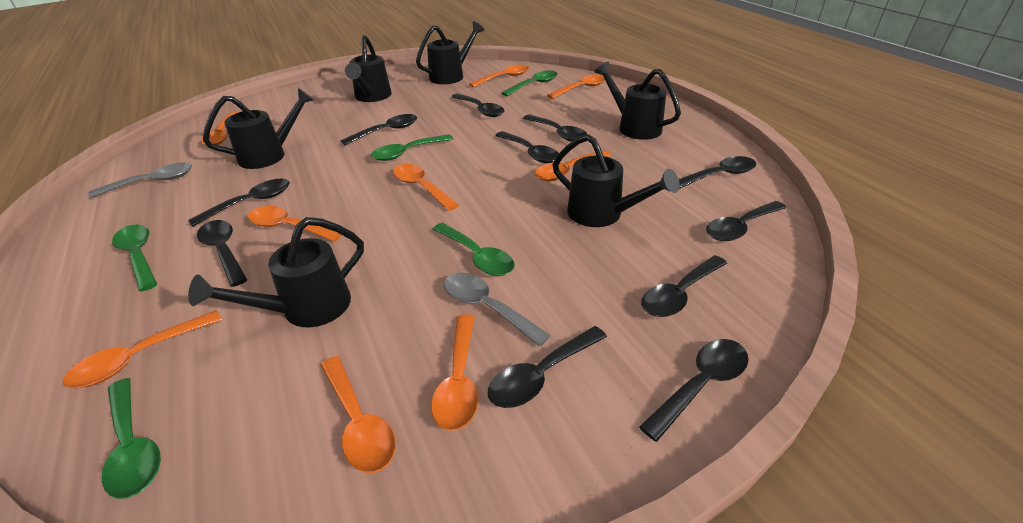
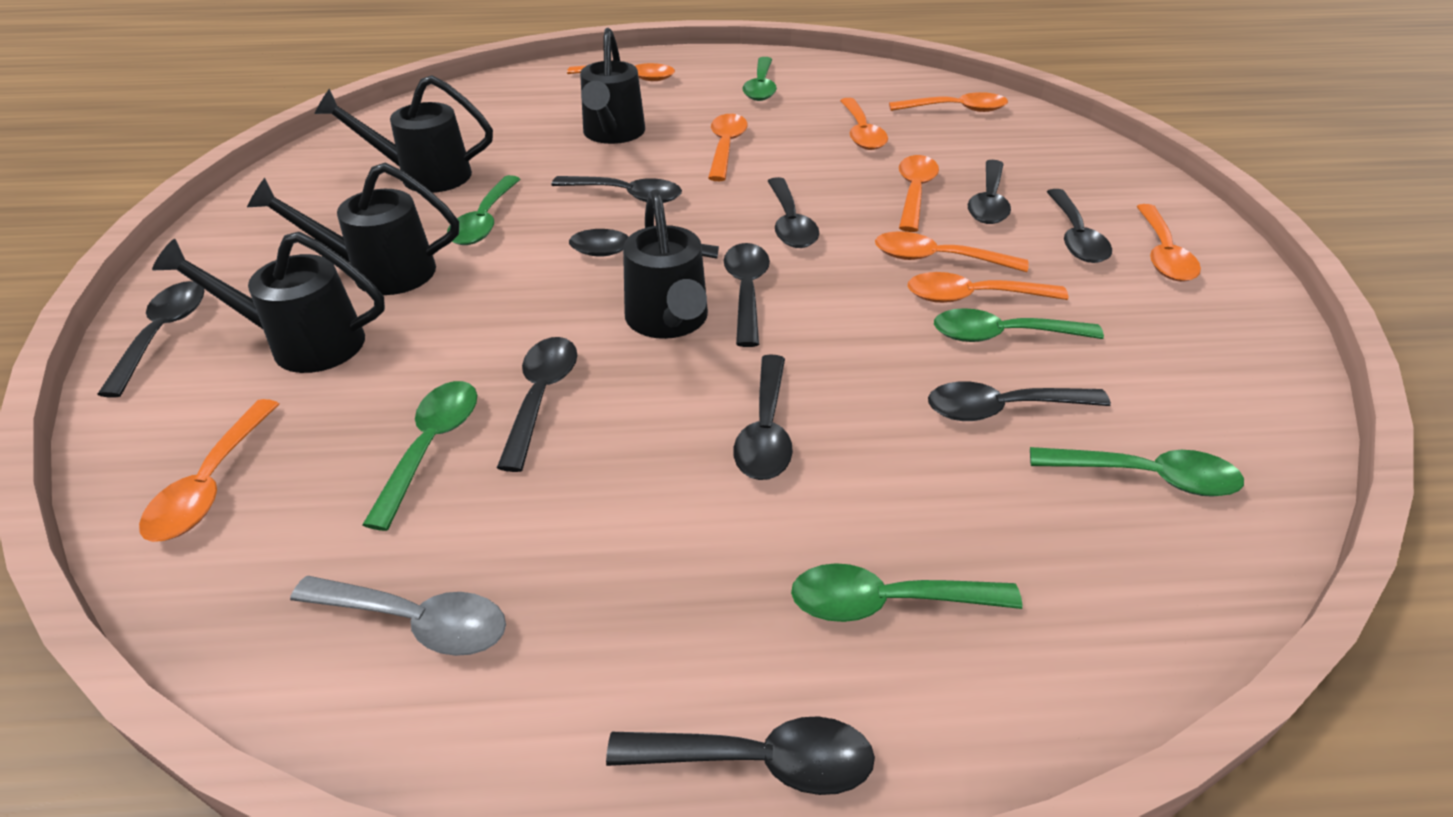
black watering can: 6 -> 5
green spoon: 5 -> 6
grey spoon: 2 -> 1

